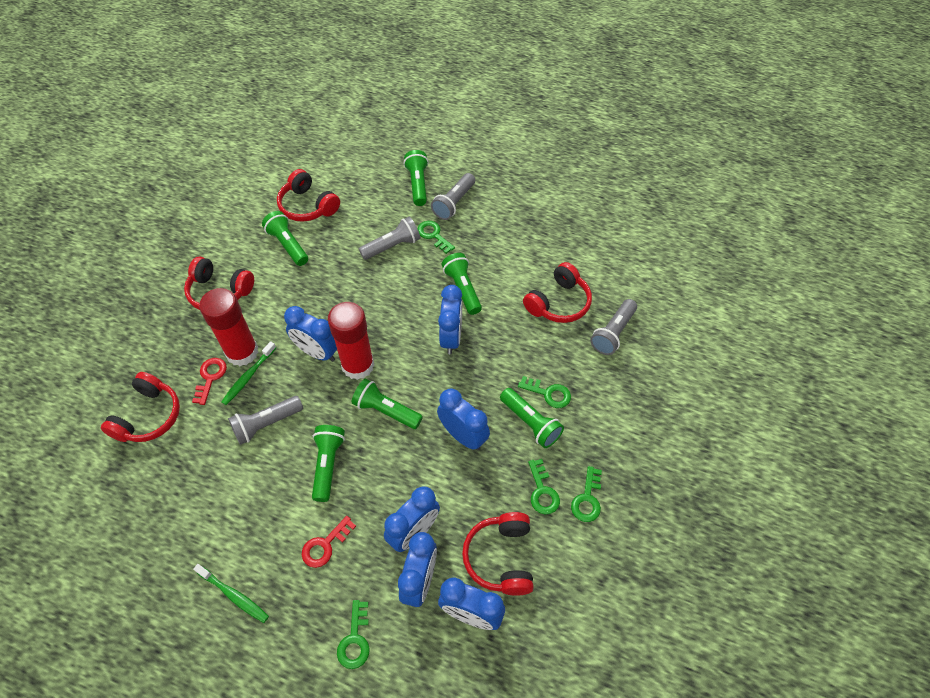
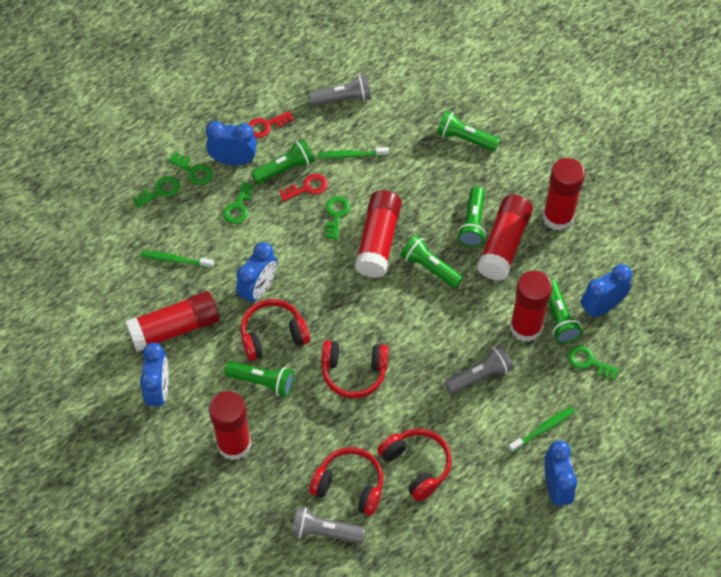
blue clock: 6 -> 5
green toothbrush: 2 -> 3
grey flashlight: 4 -> 3
red glue stick: 2 -> 6
red headphones: 5 -> 4

